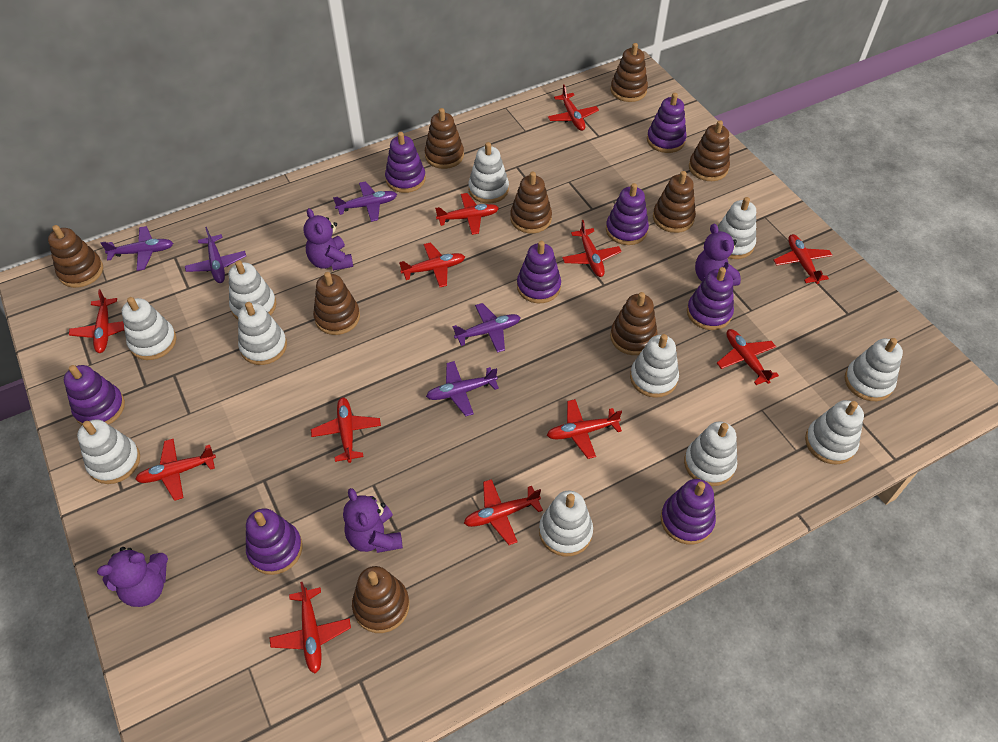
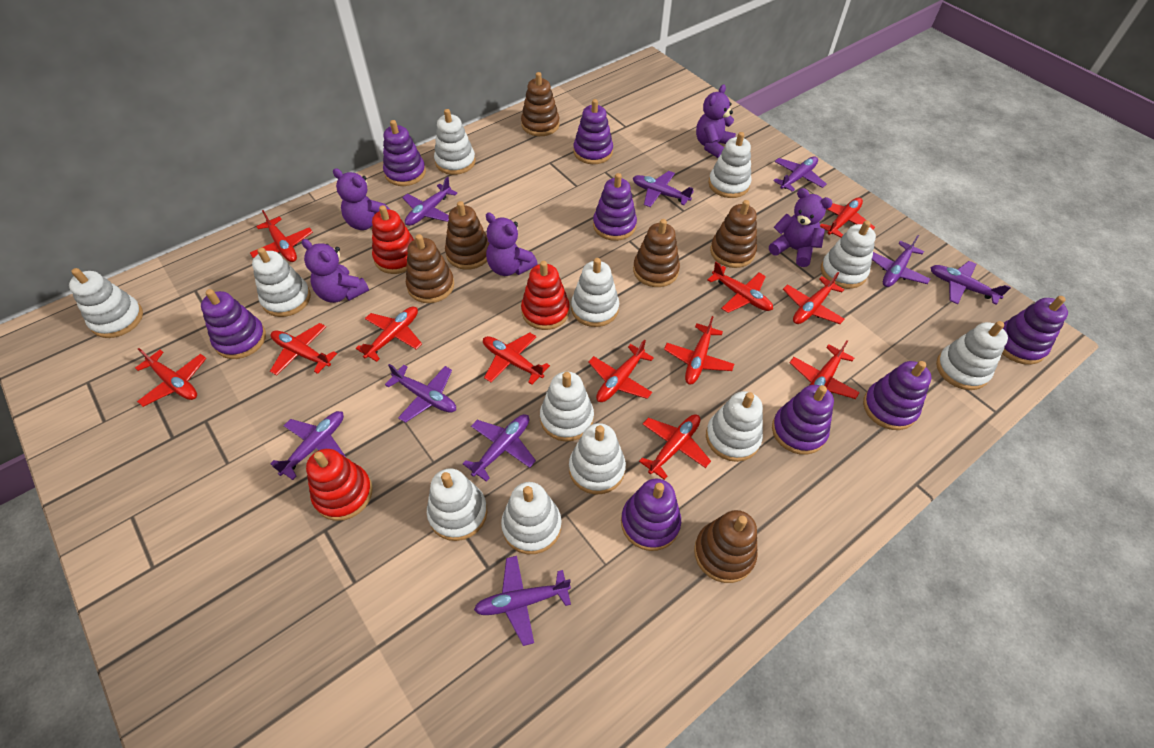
brown stacking toy: 9 -> 6
purple plane: 5 -> 9
purple teddy bear: 4 -> 5
red stacking toy: 0 -> 3
white stacking toy: 11 -> 12

